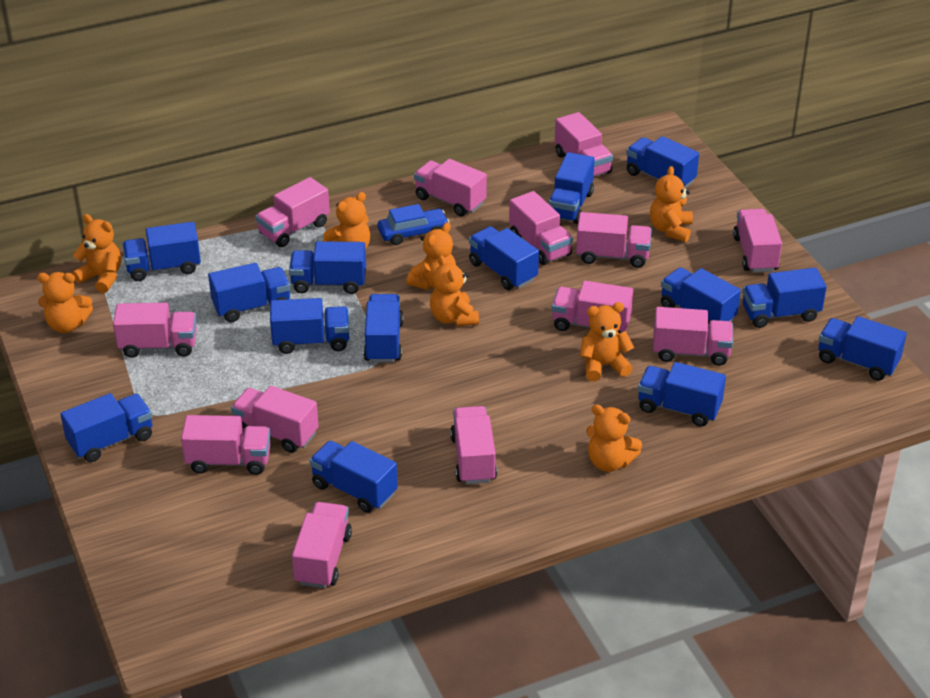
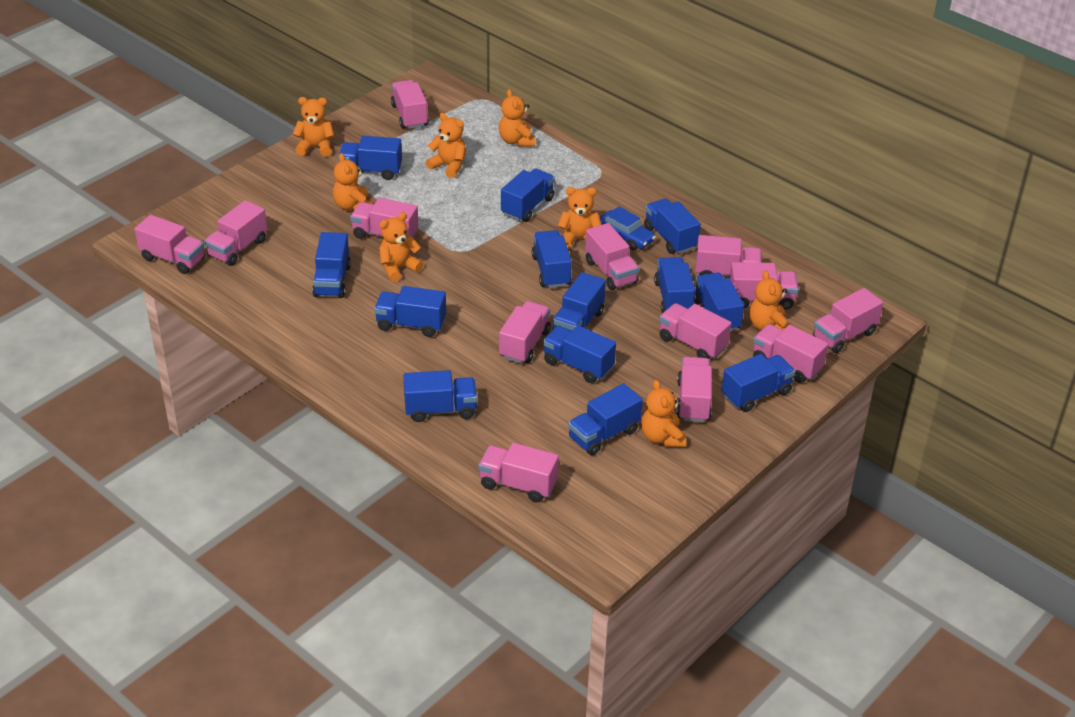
blue truck: 14 -> 13

